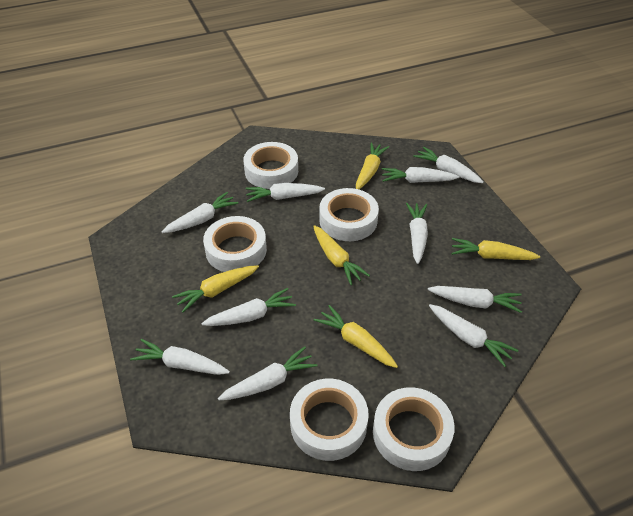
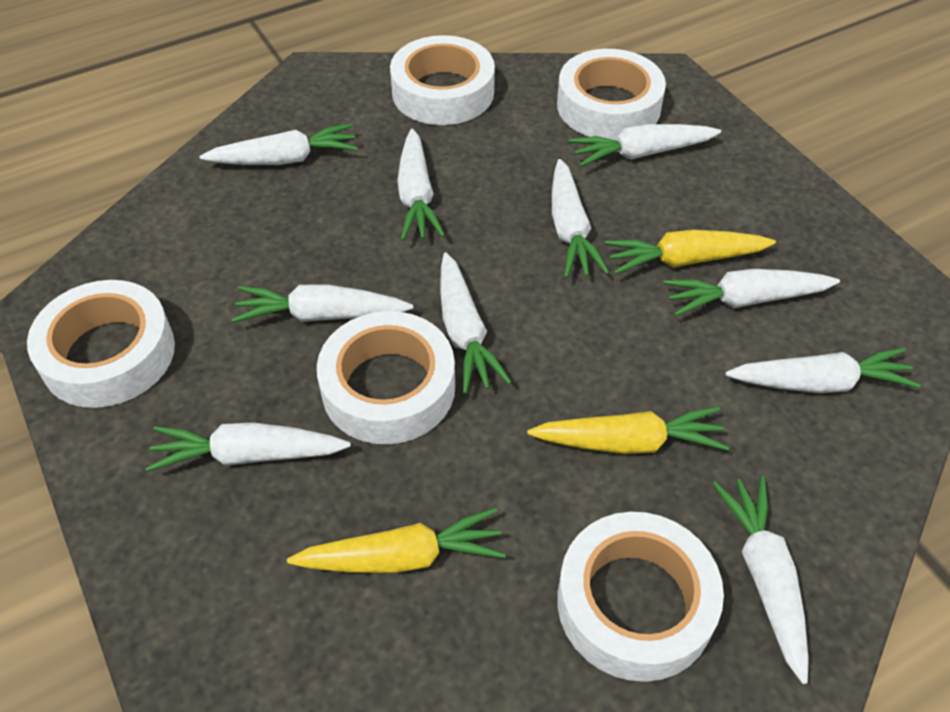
yellow carrot: 5 -> 3

